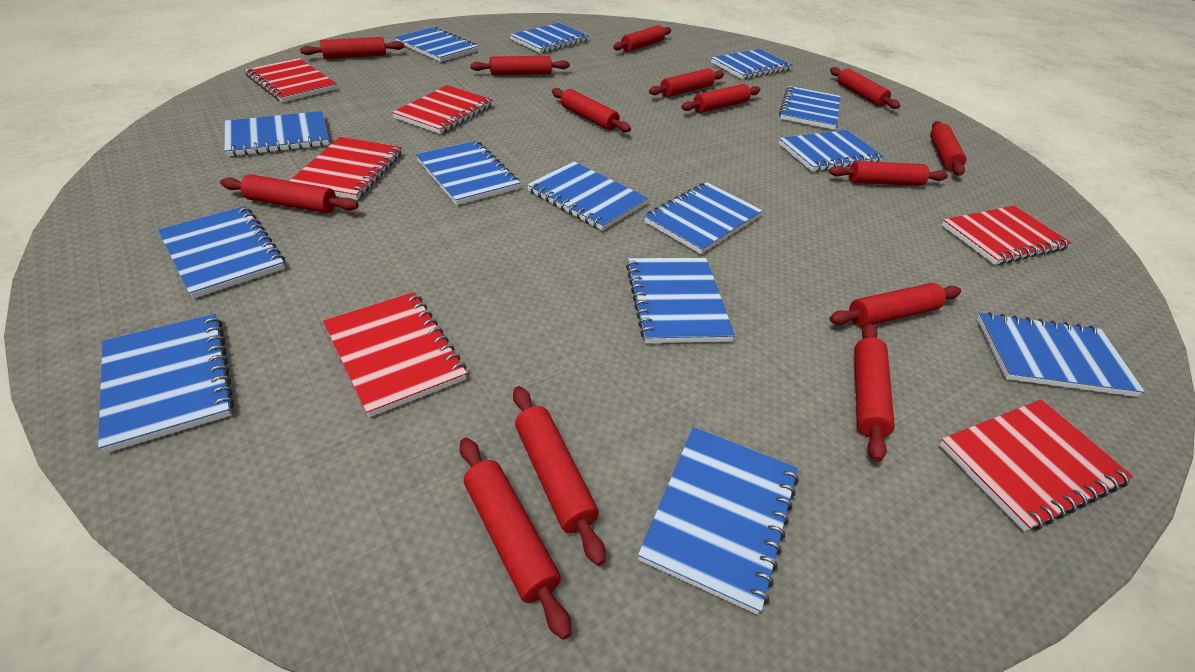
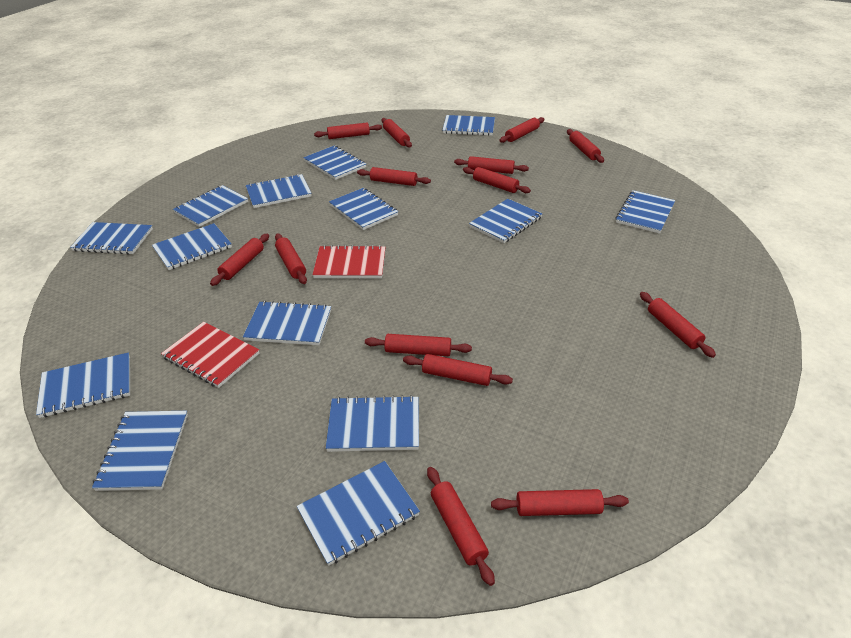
red notebook: 6 -> 2

